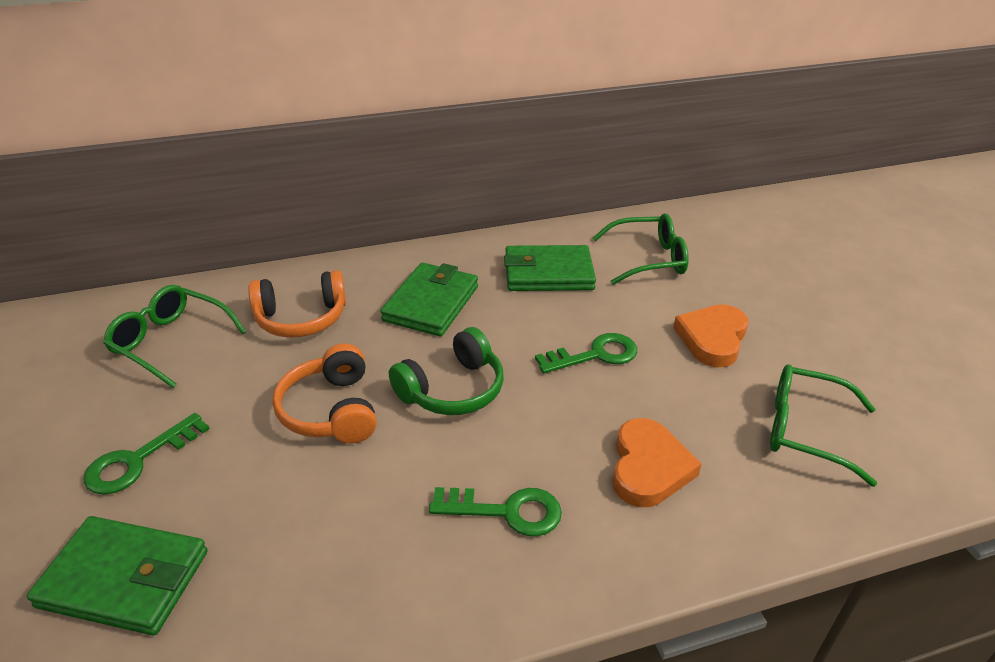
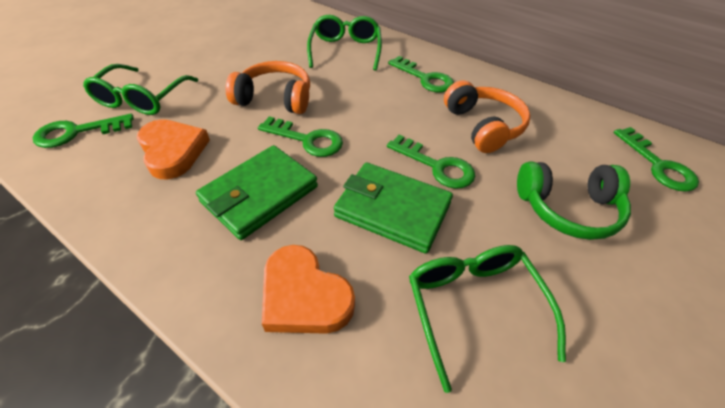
green key: 3 -> 5
green wallet: 3 -> 2

